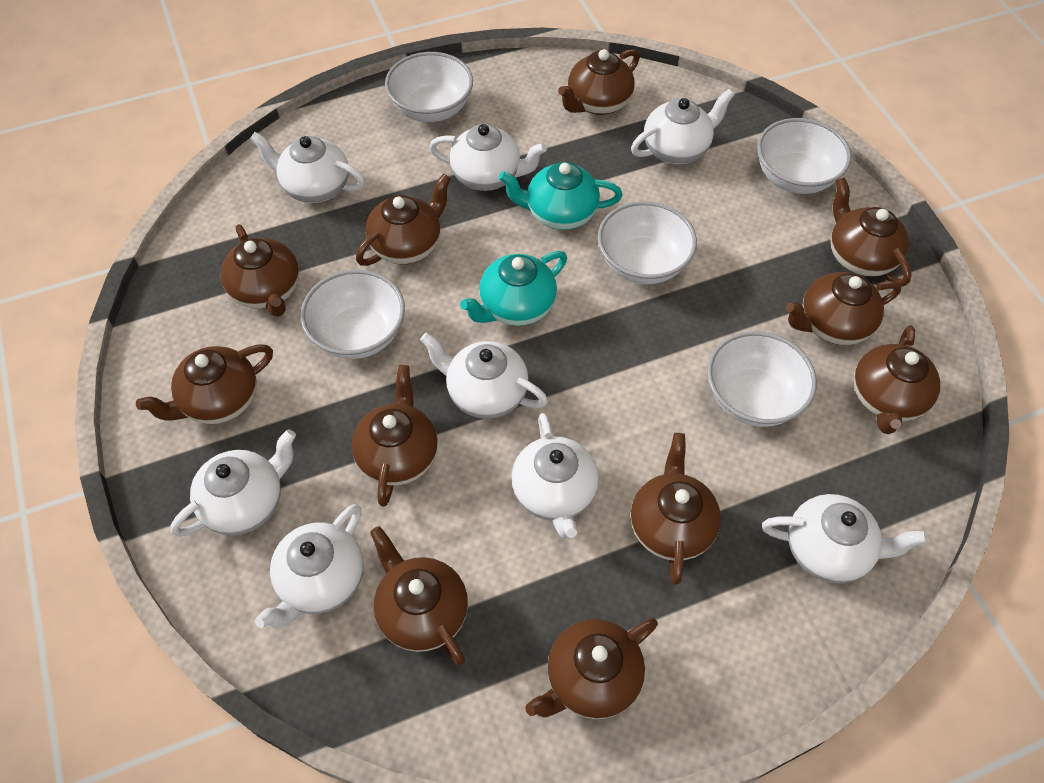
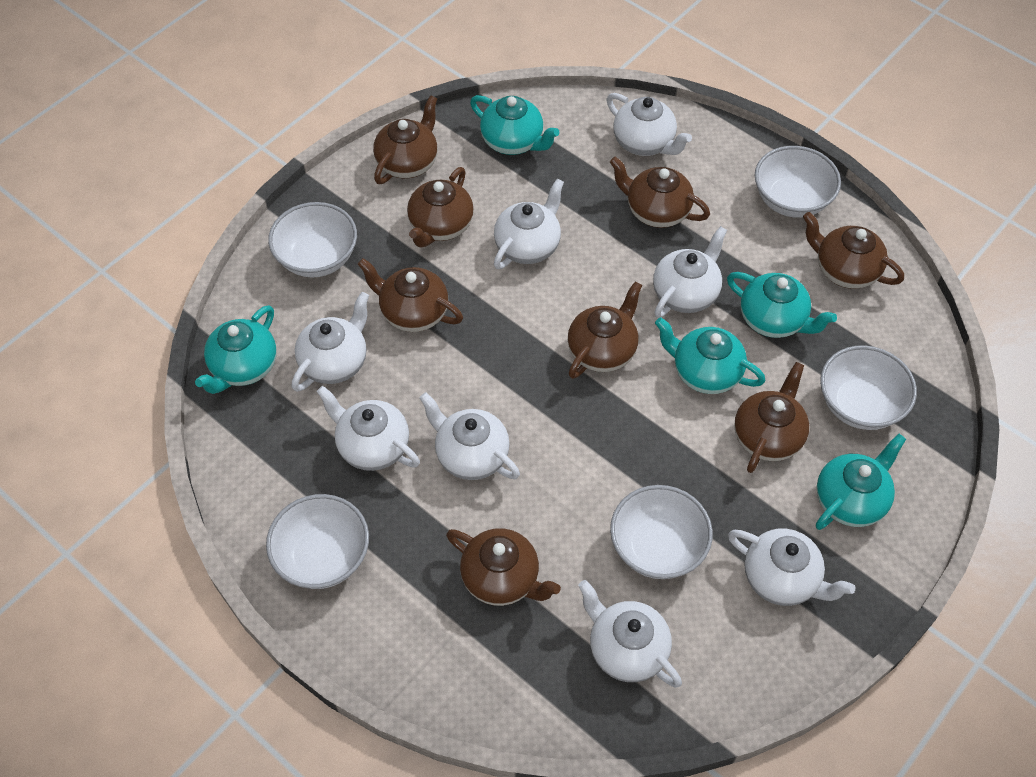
brown teapot: 11 -> 8
turquoise teapot: 2 -> 5

